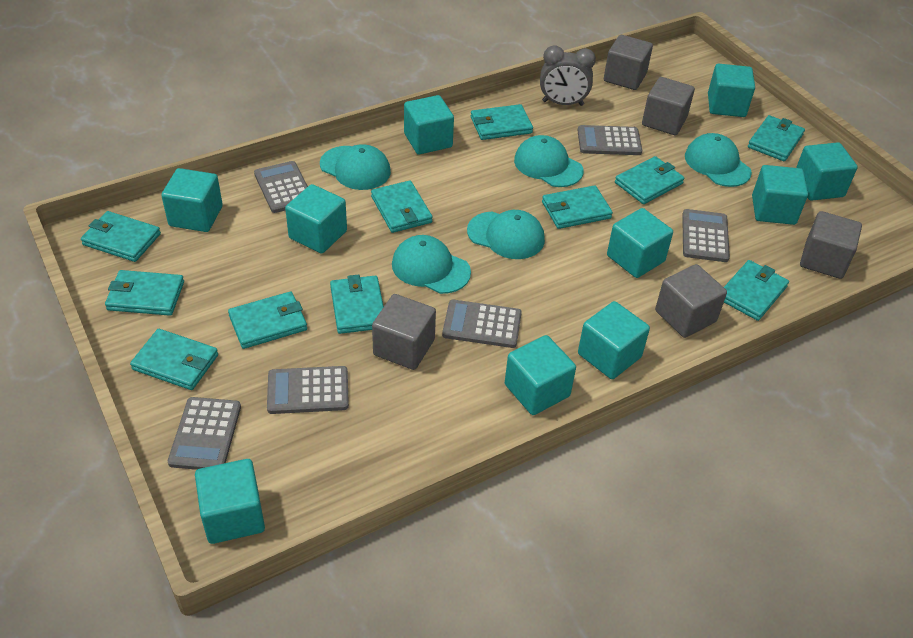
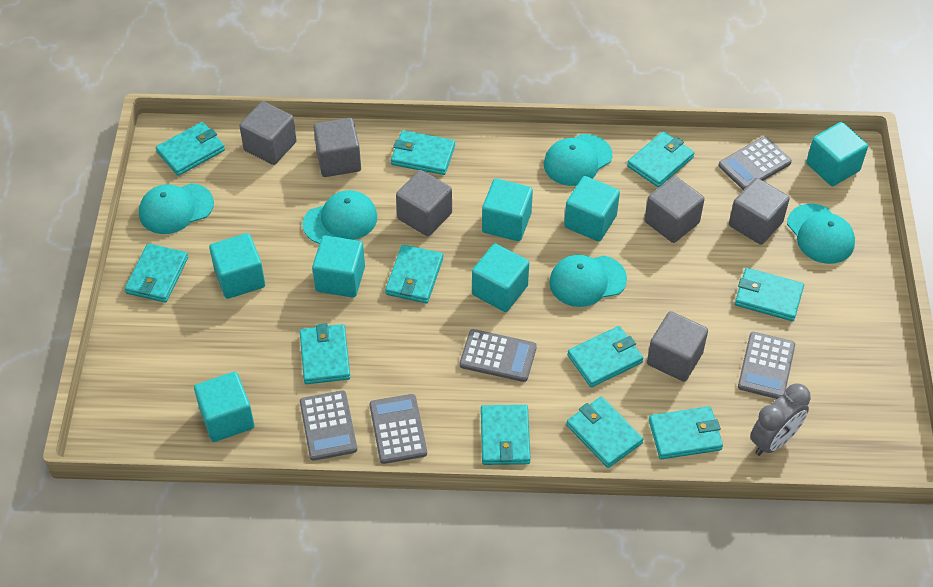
grey calculator: 6 -> 5
grey cube: 5 -> 6
turquoise cube: 10 -> 7

